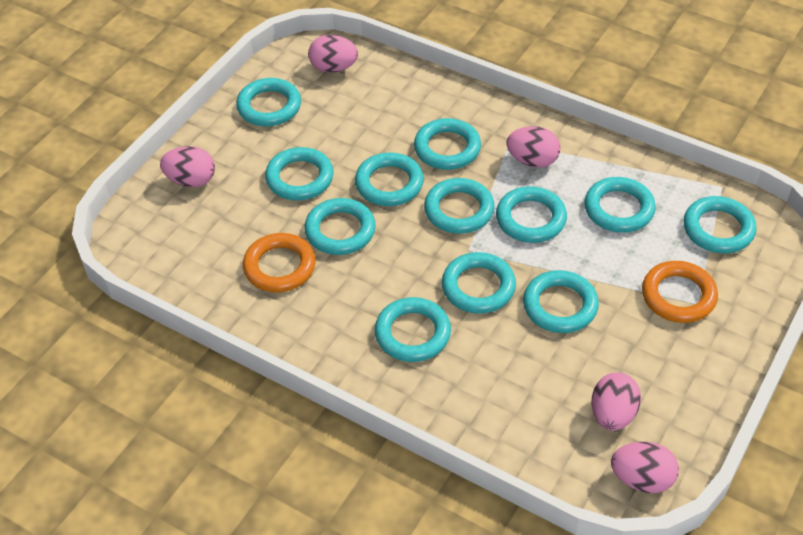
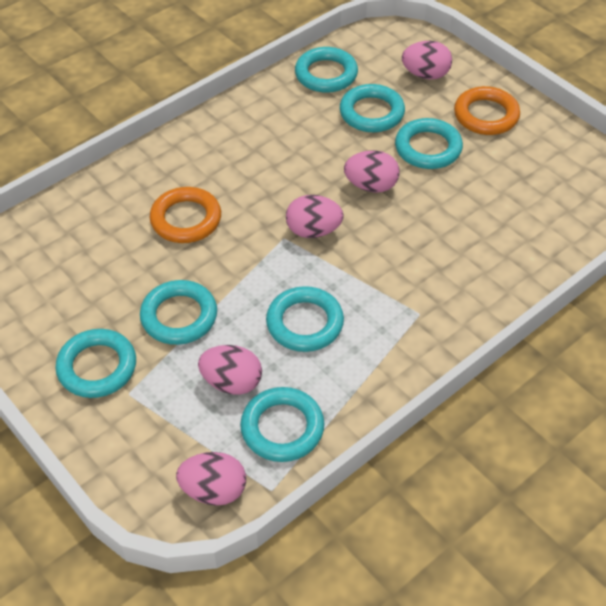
turquoise ring: 12 -> 7

